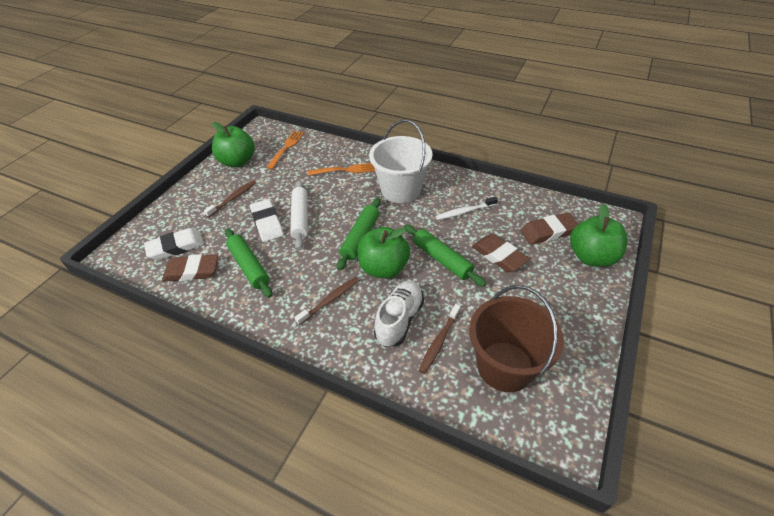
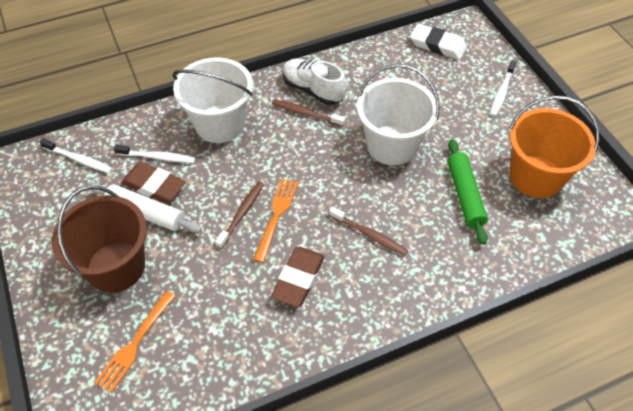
brown eraser: 3 -> 2
green apple: 3 -> 0
green rolling pin: 3 -> 1
orange bucket: 0 -> 1
white bucket: 1 -> 2
white eraser: 2 -> 1
white toothbrush: 1 -> 3

